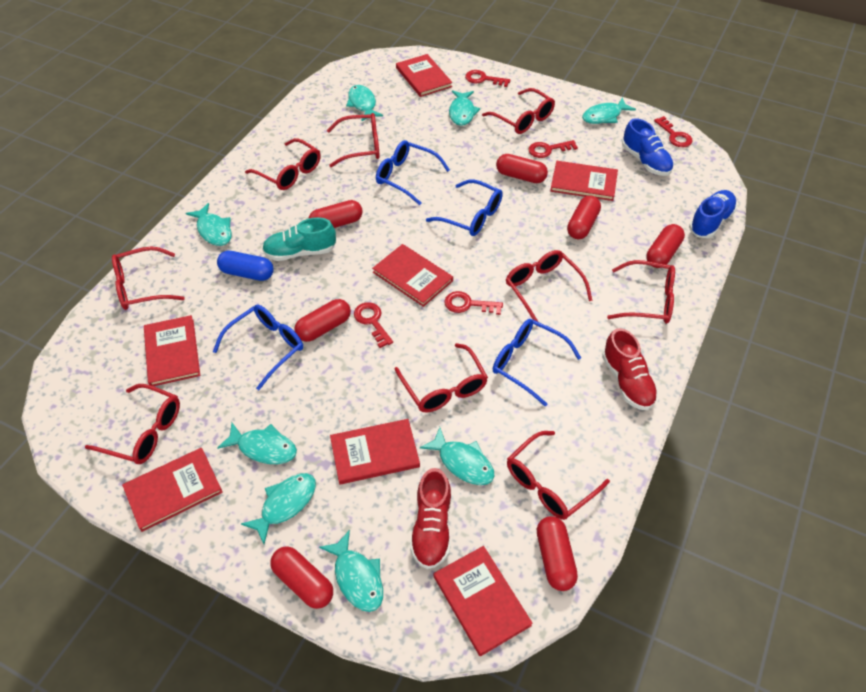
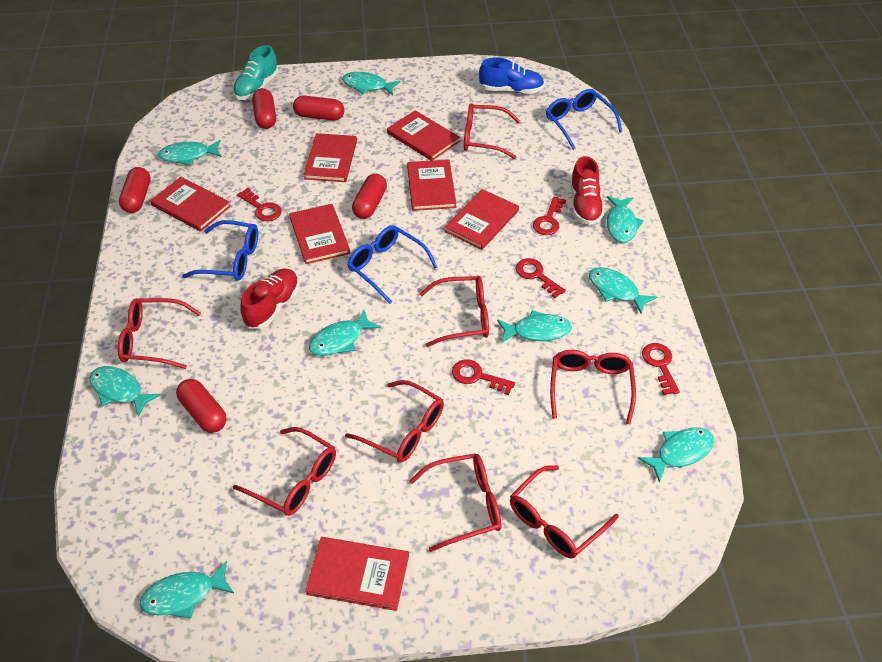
blue capsule: 1 -> 0
blue glasses: 4 -> 3
blue shoe: 2 -> 1
red capsule: 7 -> 5
red glasses: 9 -> 8
turquoise fish: 8 -> 9

